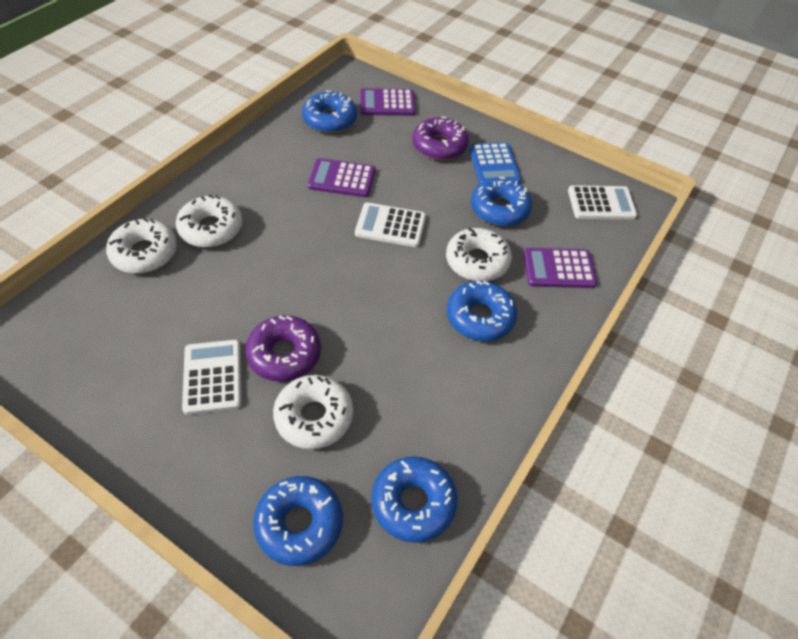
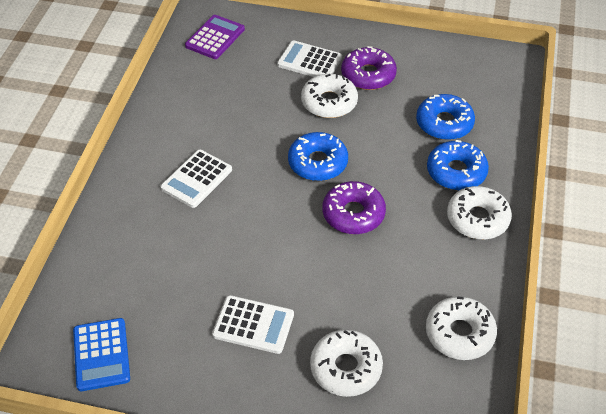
blue donut: 5 -> 3
purple calculator: 3 -> 1

